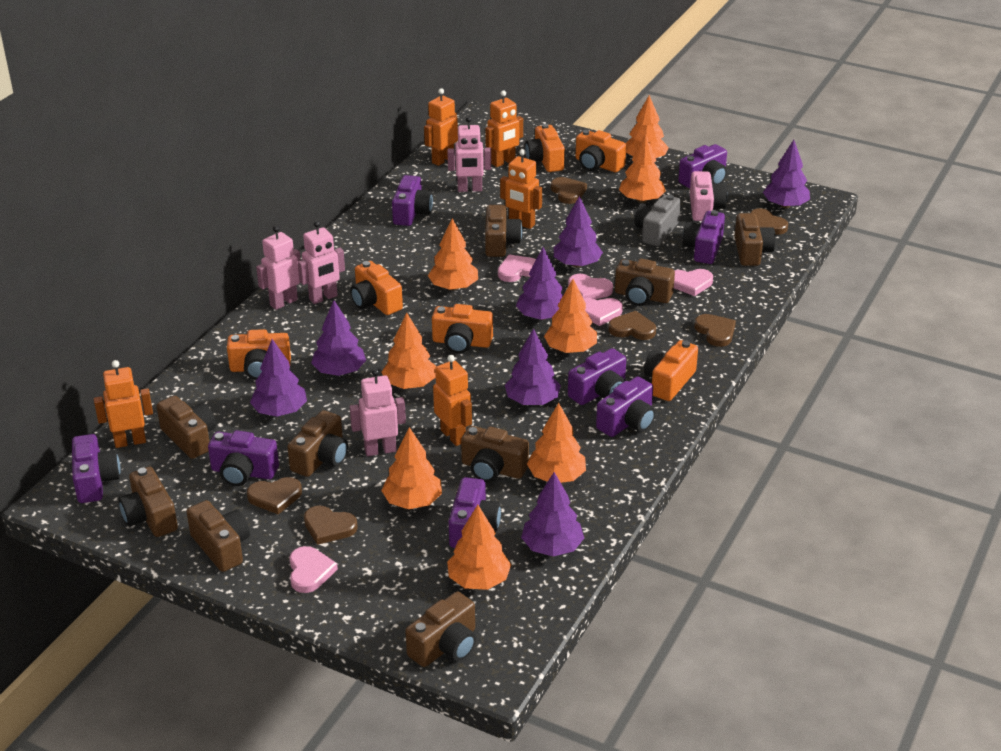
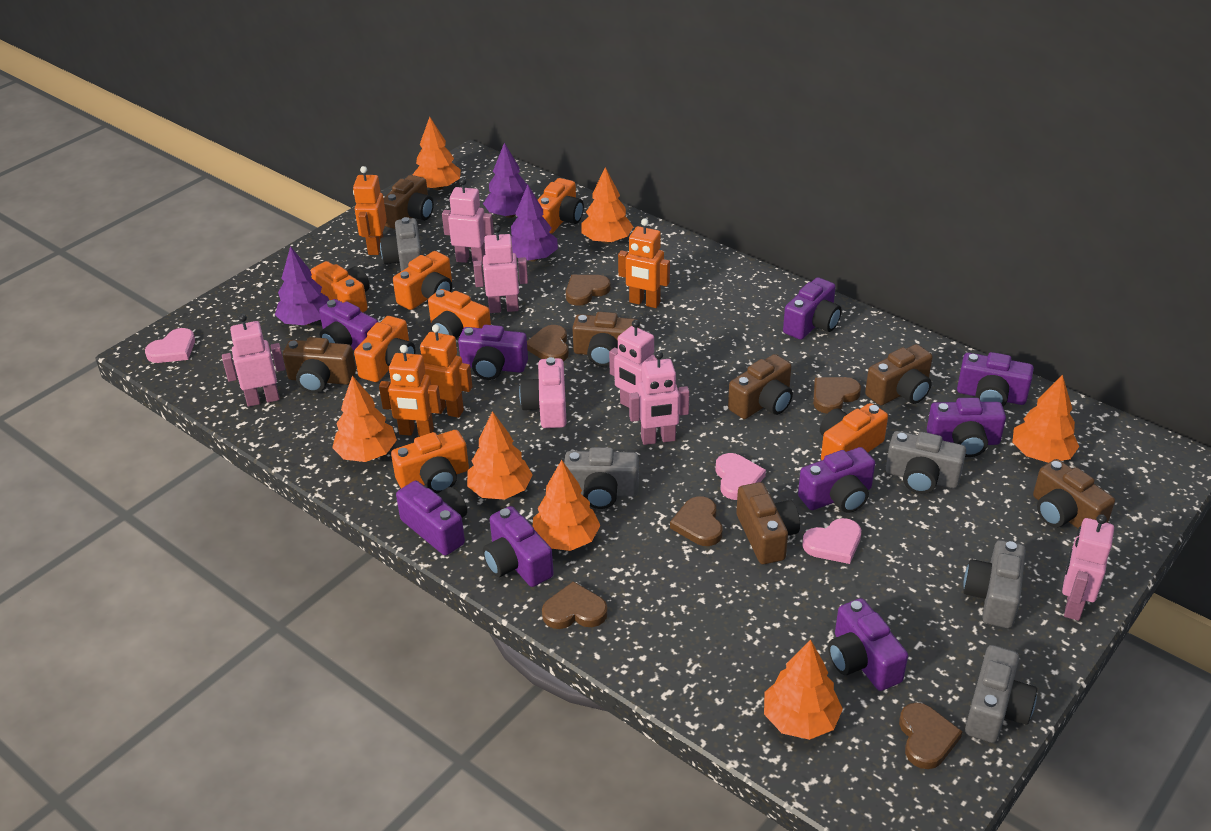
brown camera: 9 -> 7
grey camera: 1 -> 5
orange camera: 6 -> 7
orange robot: 5 -> 4
orange tree: 8 -> 7
pink heart: 5 -> 3
pink robot: 4 -> 6
purple camera: 8 -> 9
purple tree: 7 -> 3

